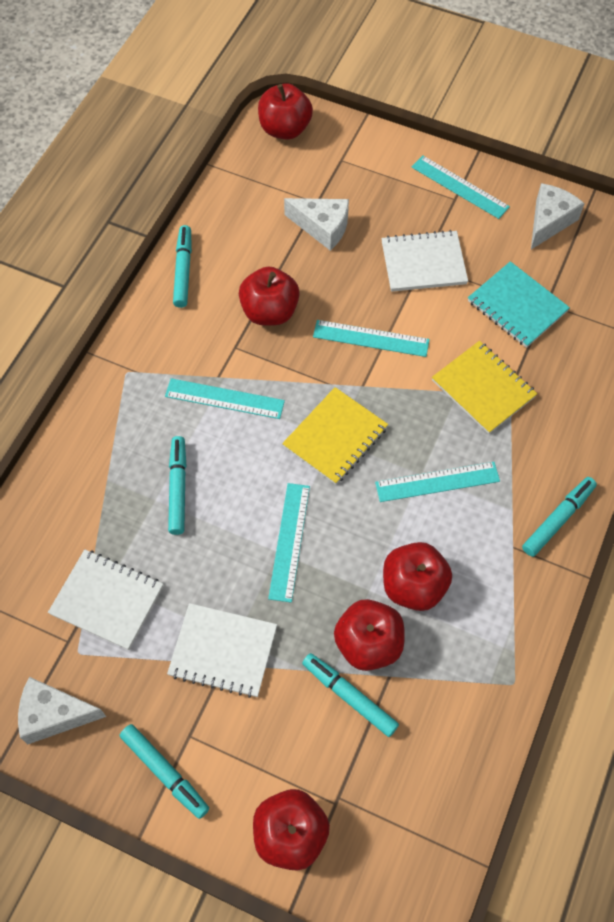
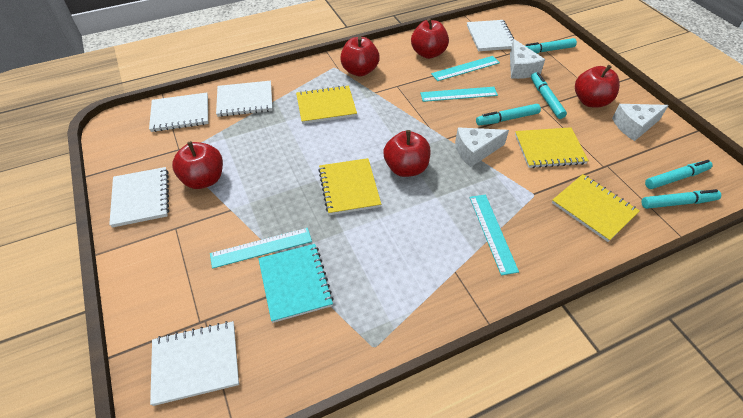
turquoise ruler: 5 -> 4
white notebook: 3 -> 5
yellow notebook: 2 -> 4

